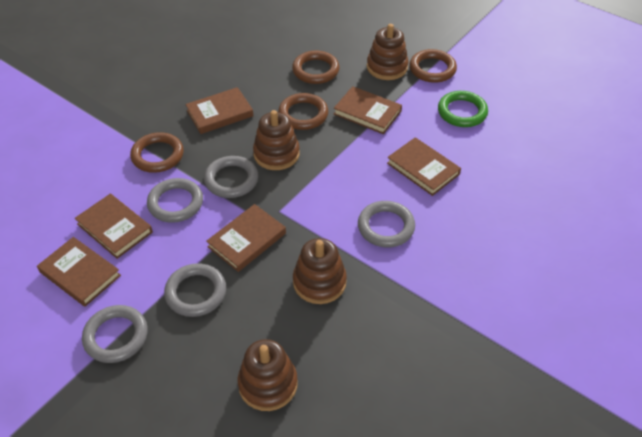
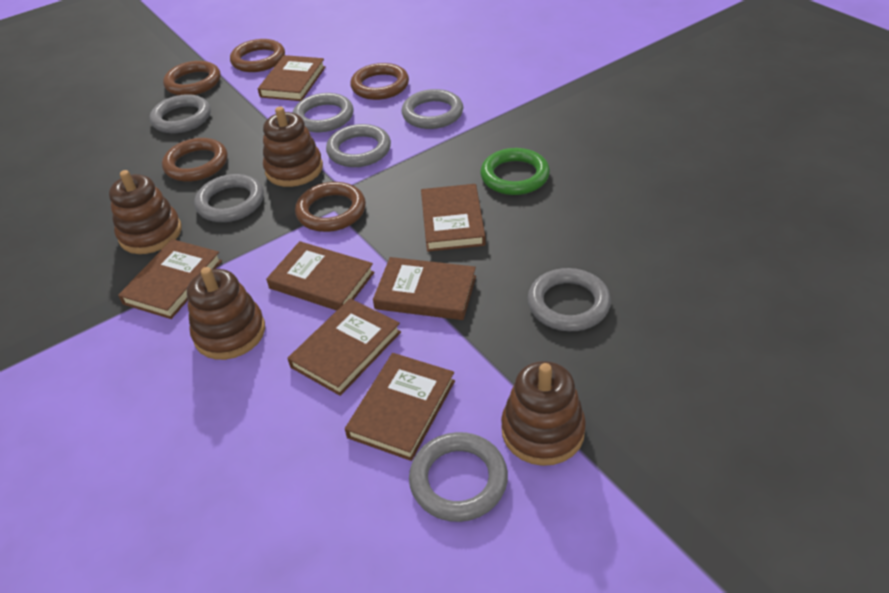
brown book: 6 -> 7
brown ring: 4 -> 5
grey ring: 5 -> 7

